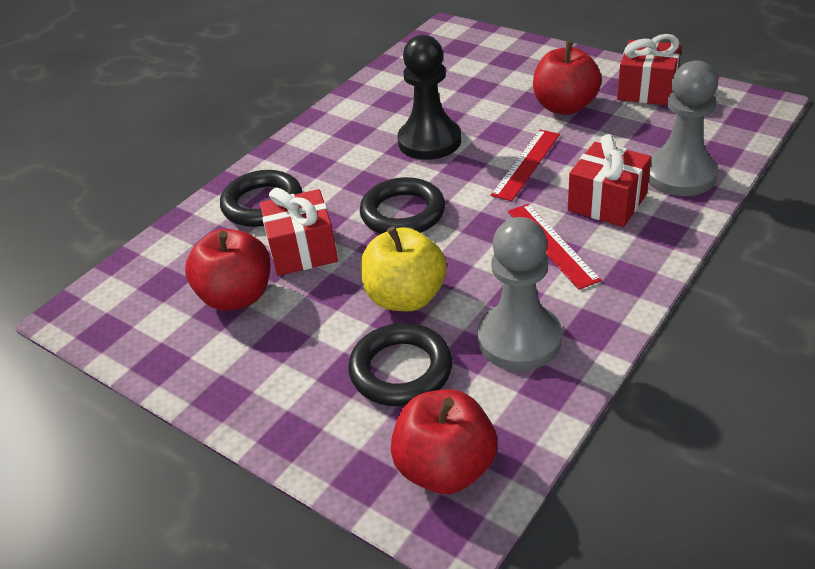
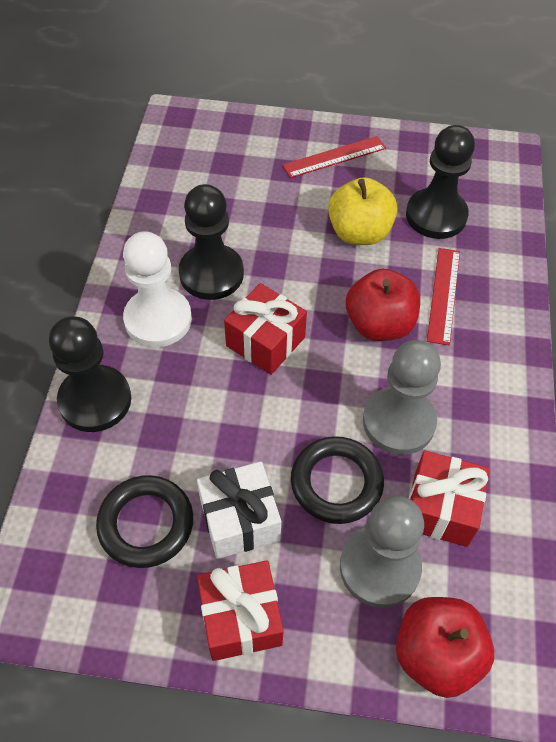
black pawn: 1 -> 3
black ring: 3 -> 2
red apple: 3 -> 2
white gift: 0 -> 1
white pawn: 0 -> 1

